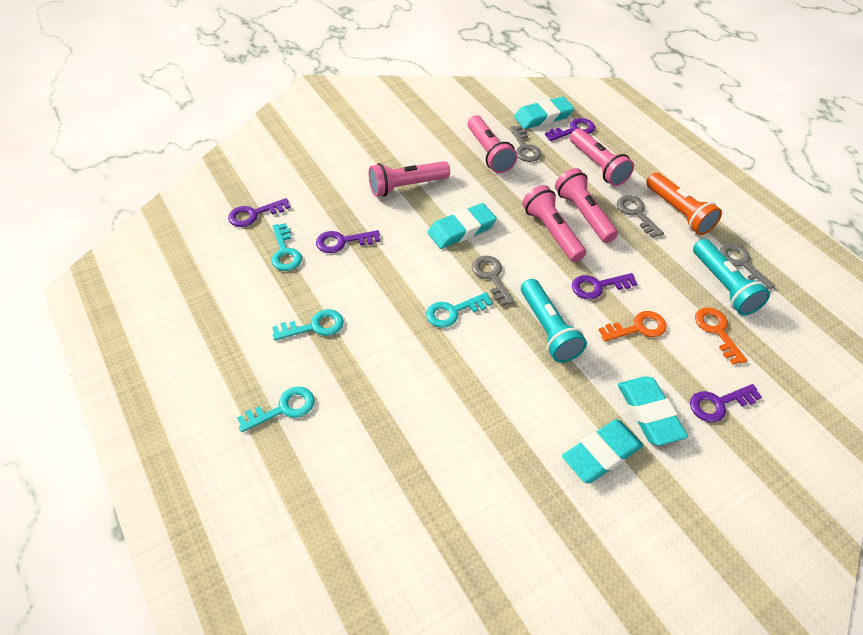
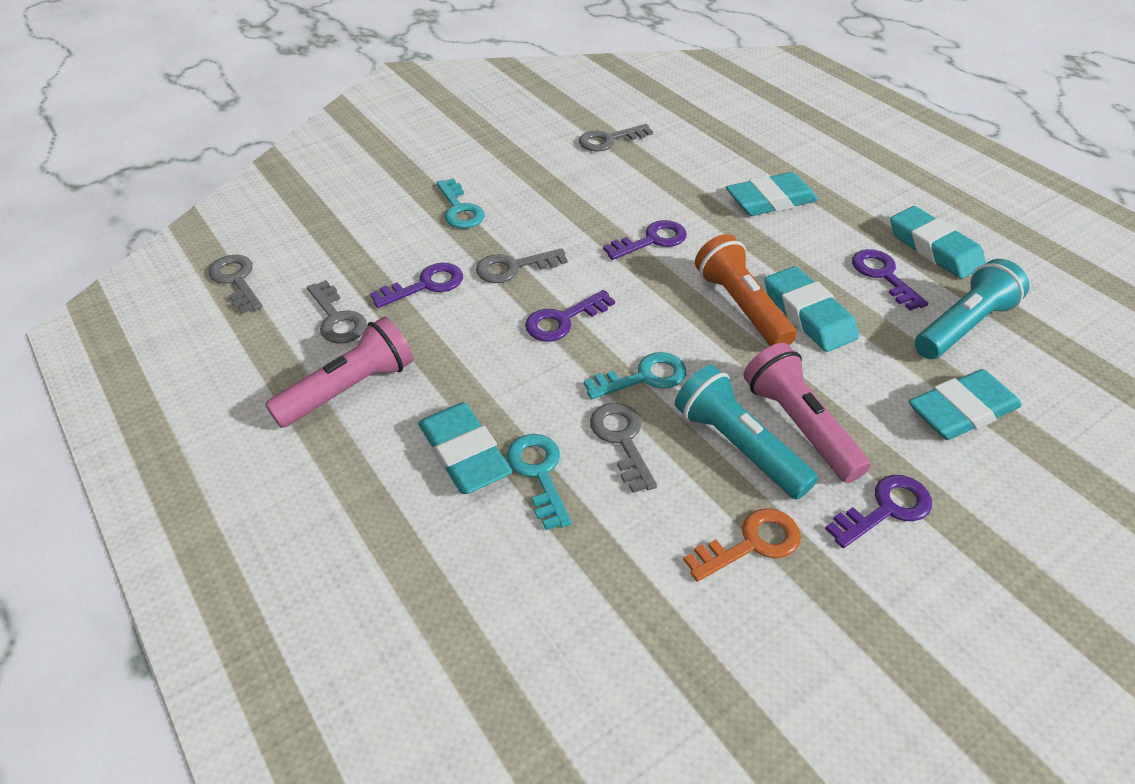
grey key: 4 -> 5
orange key: 2 -> 1
pink flashlight: 5 -> 2
turquoise eraser: 4 -> 5
turquoise key: 4 -> 3

